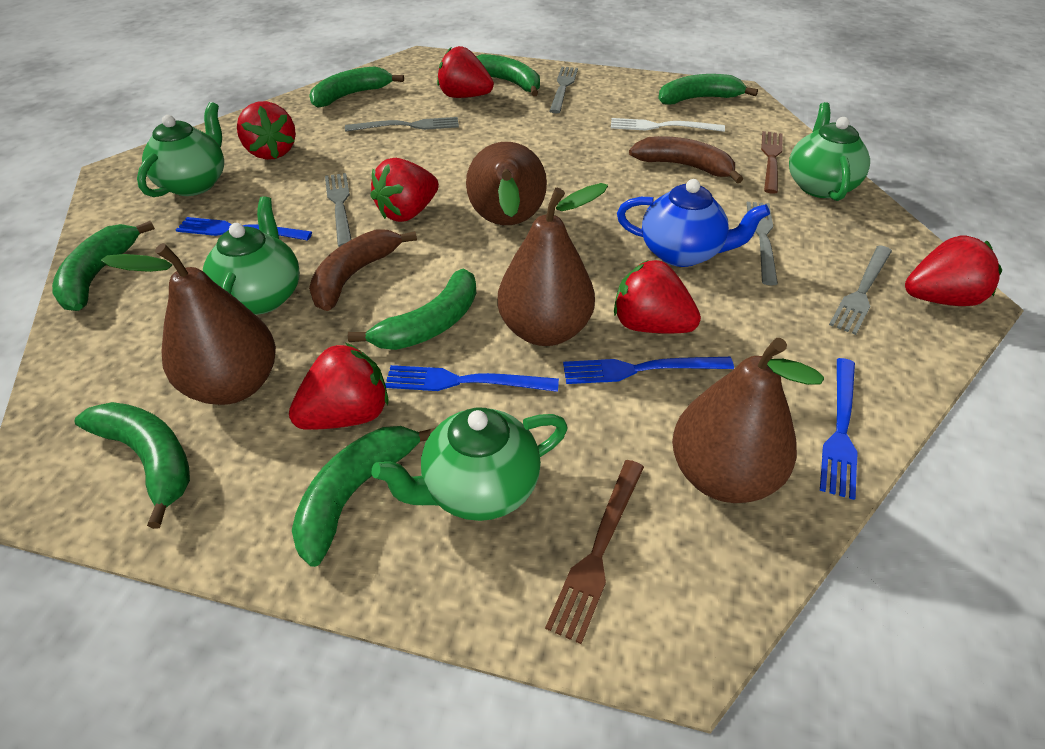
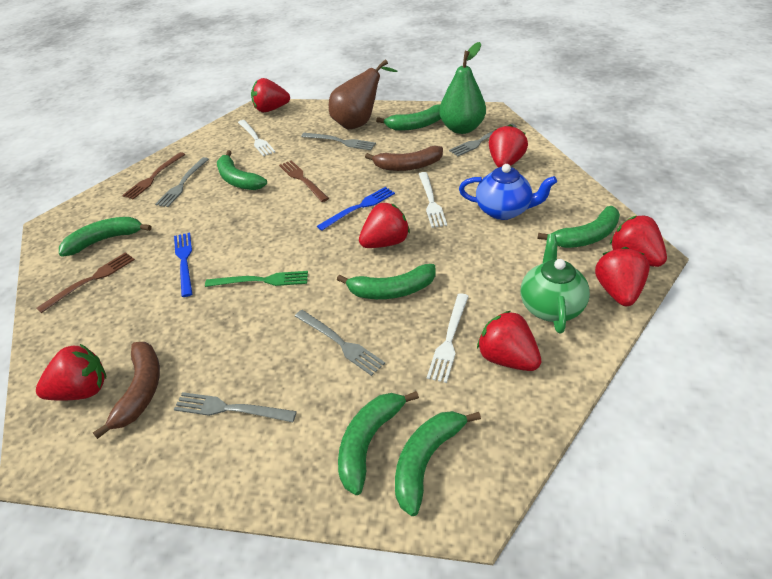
blue fork: 4 -> 2
brown fork: 2 -> 3
brown pear: 4 -> 1
green fork: 0 -> 1
green pear: 0 -> 1
green teapot: 4 -> 1
red strawberry: 6 -> 7
white fork: 1 -> 3

